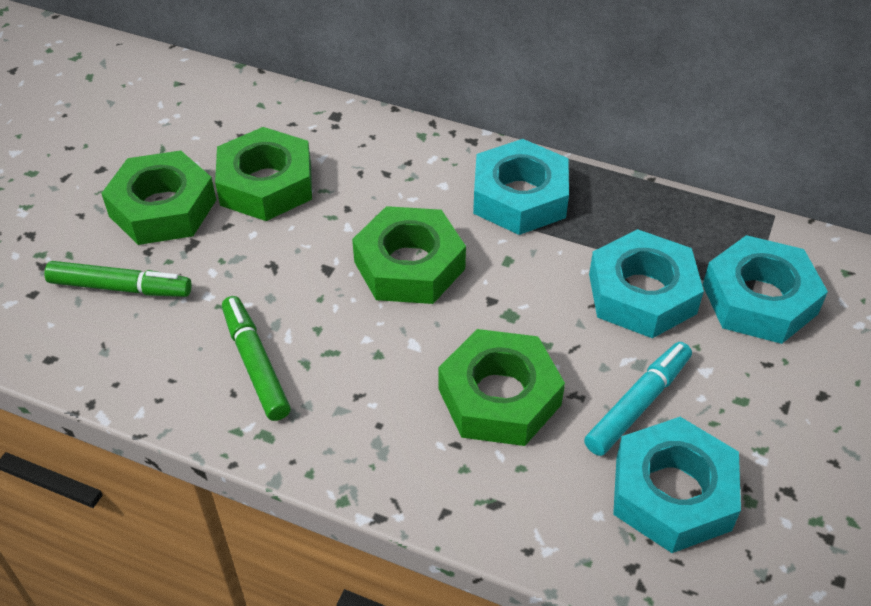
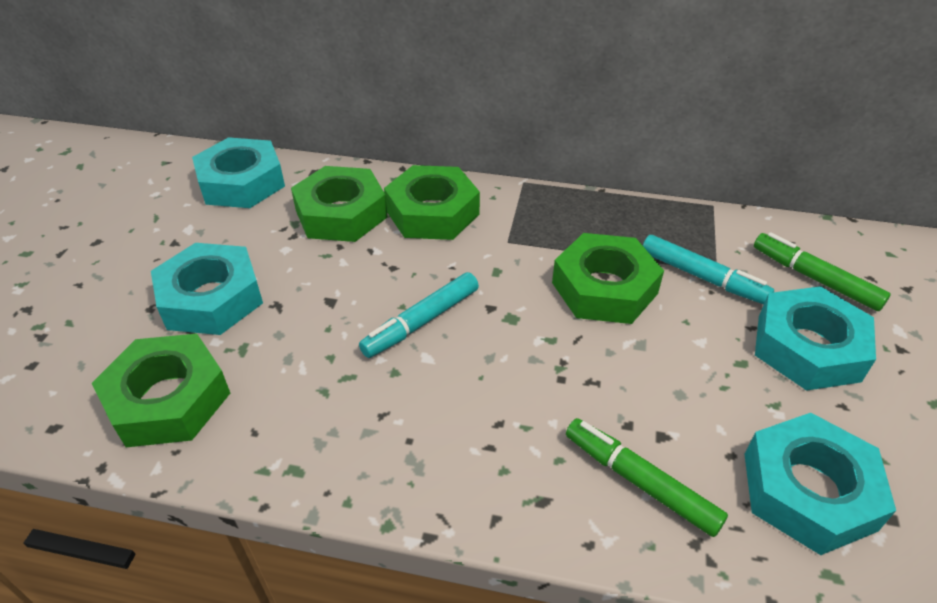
turquoise marker: 1 -> 2

